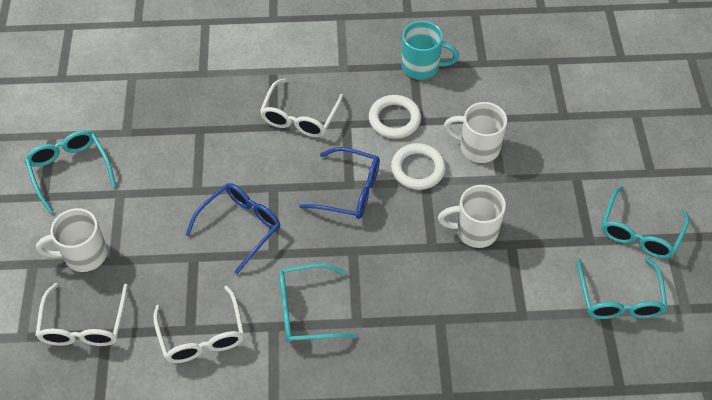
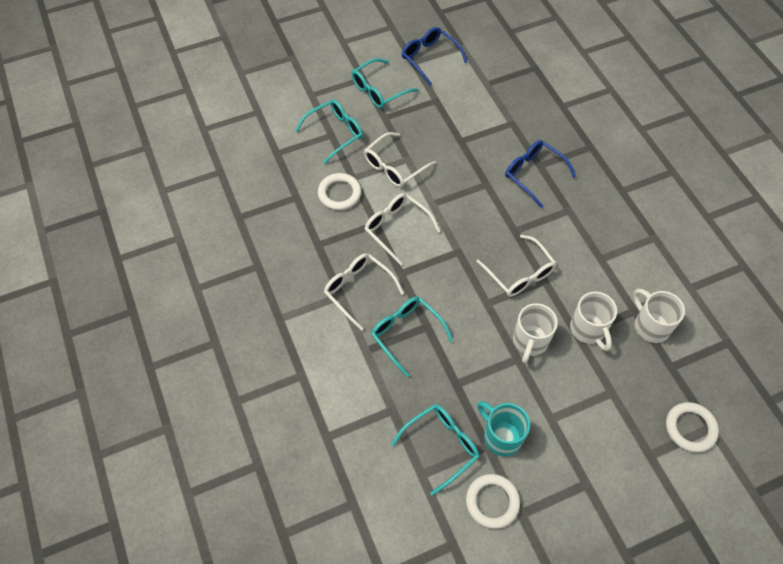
white glasses: 3 -> 4
white ring: 2 -> 3

